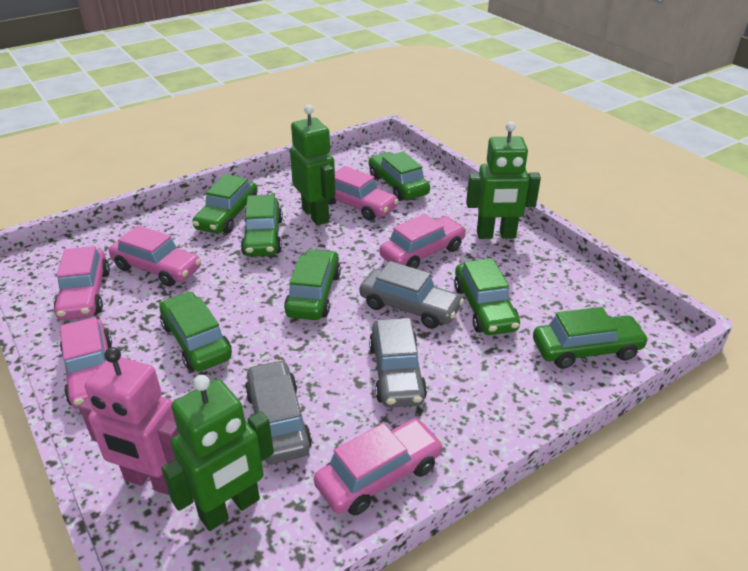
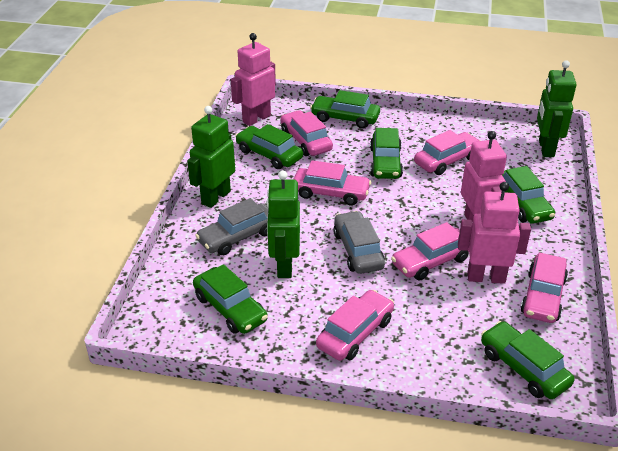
green car: 7 -> 6
grey car: 3 -> 2
pink robot: 1 -> 3

